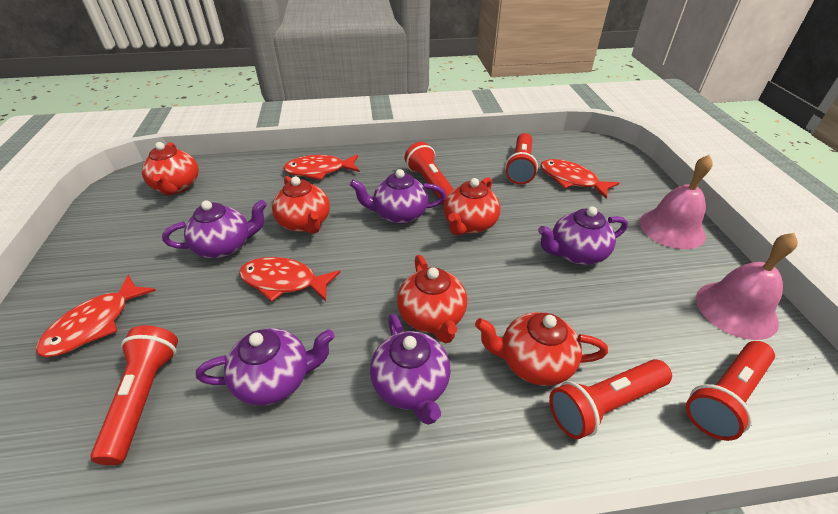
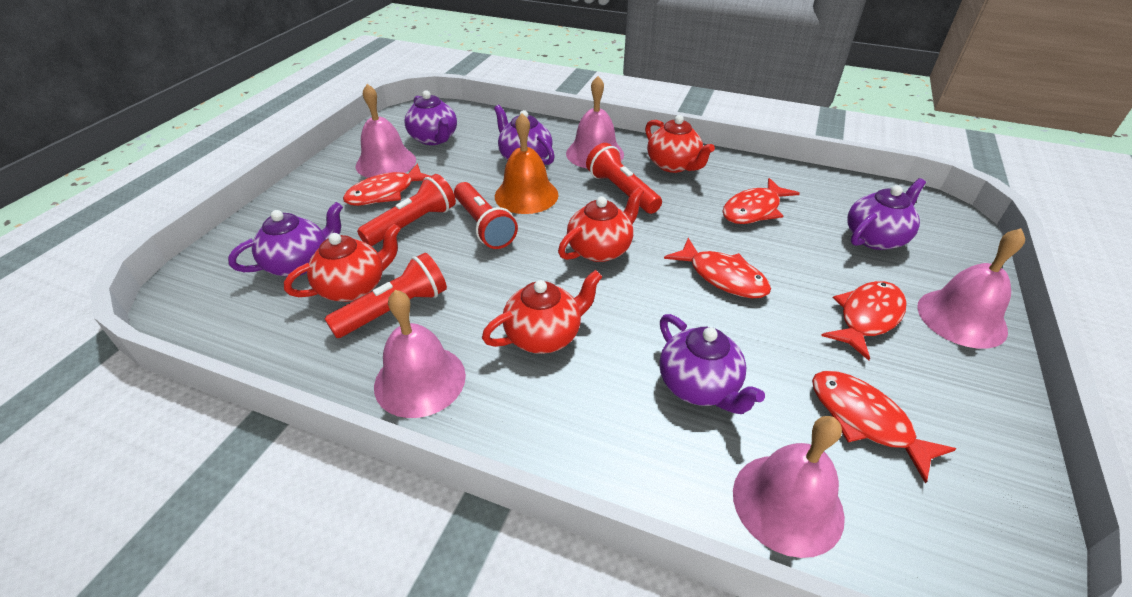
orange bell: 0 -> 1
pink bell: 2 -> 5
red fish: 4 -> 5
red flashlight: 5 -> 4
red teapot: 5 -> 4

